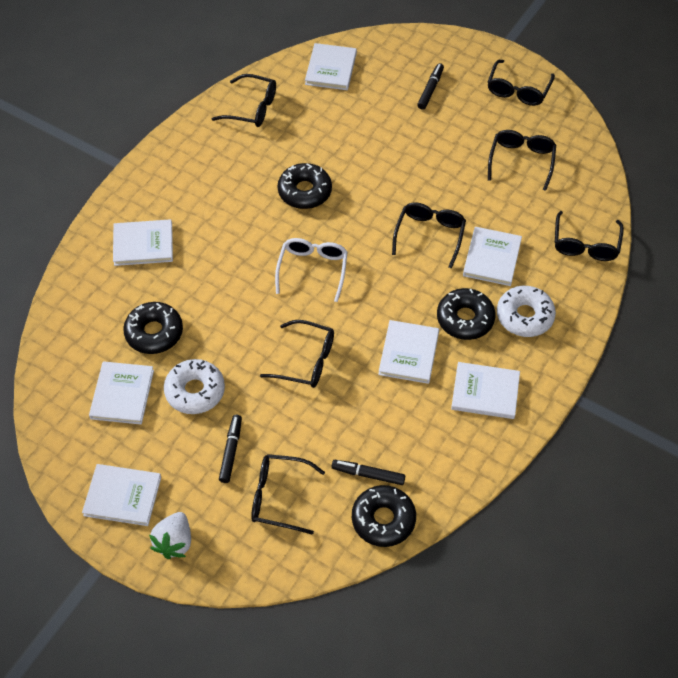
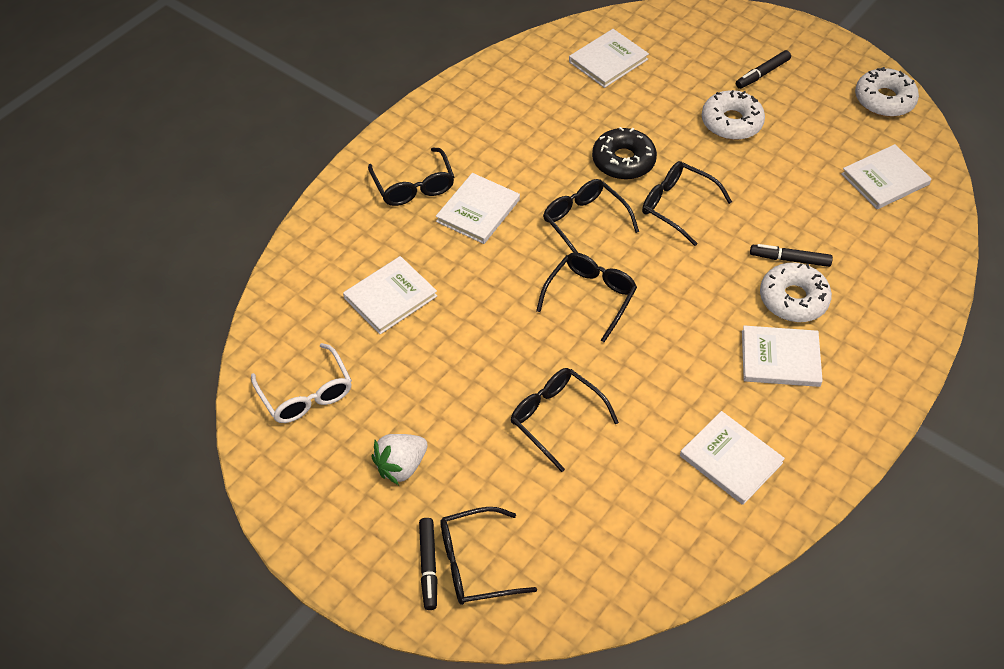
black donut: 4 -> 1
black glasses: 7 -> 6
white book: 7 -> 6
white donut: 2 -> 3

